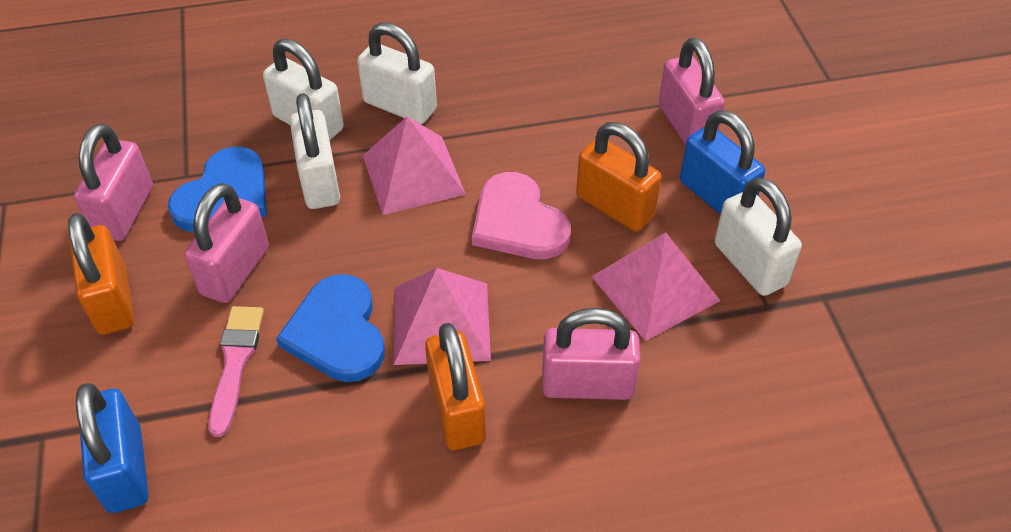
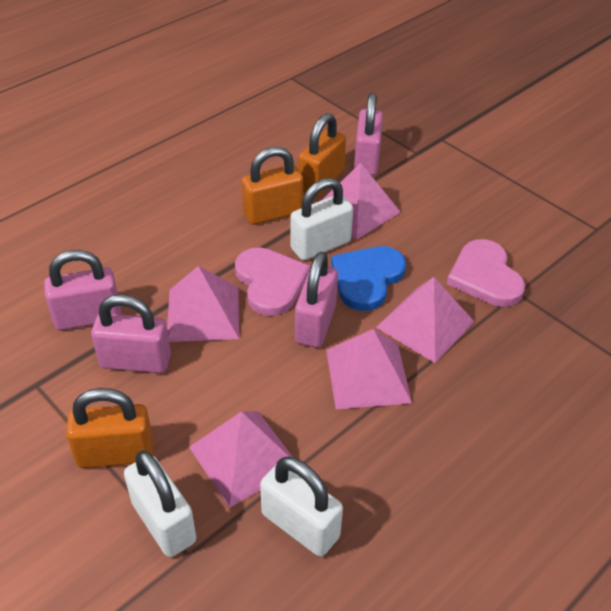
blue heart: 2 -> 1
blue padlock: 2 -> 0
pink brush: 1 -> 0
pink heart: 1 -> 2
pink pyramid: 3 -> 5
white padlock: 4 -> 3

